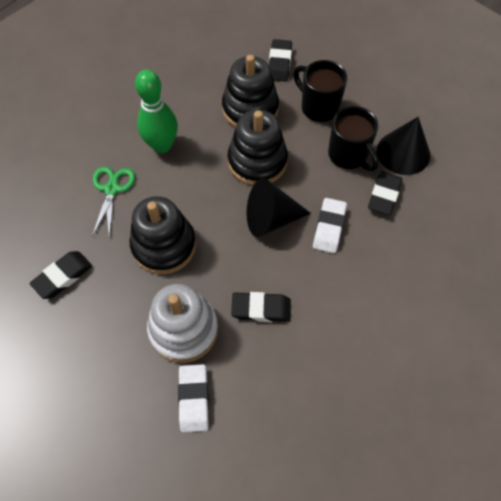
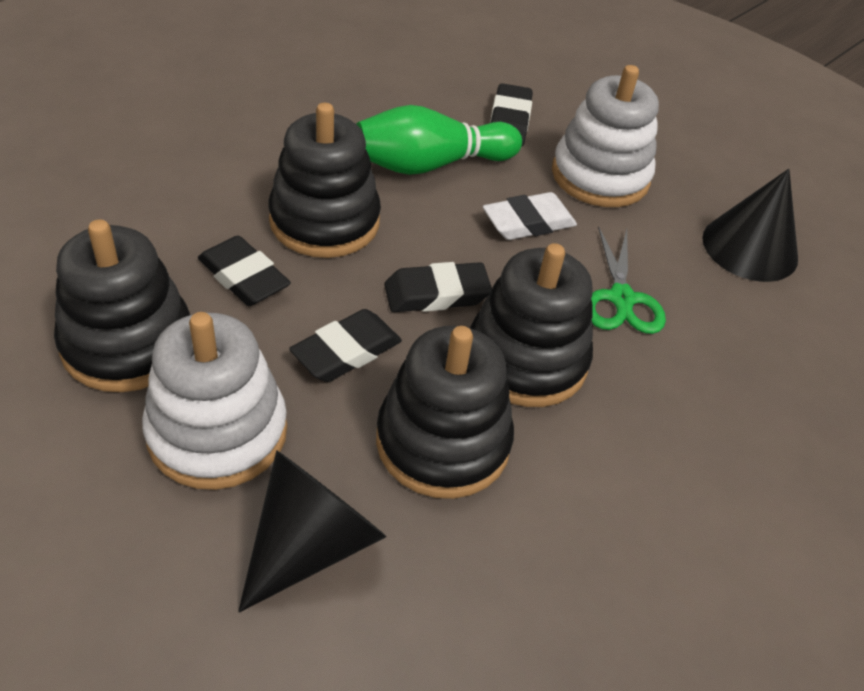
black mug: 2 -> 0
black stacking toy: 3 -> 4
white eraser: 2 -> 1
white stacking toy: 1 -> 2

